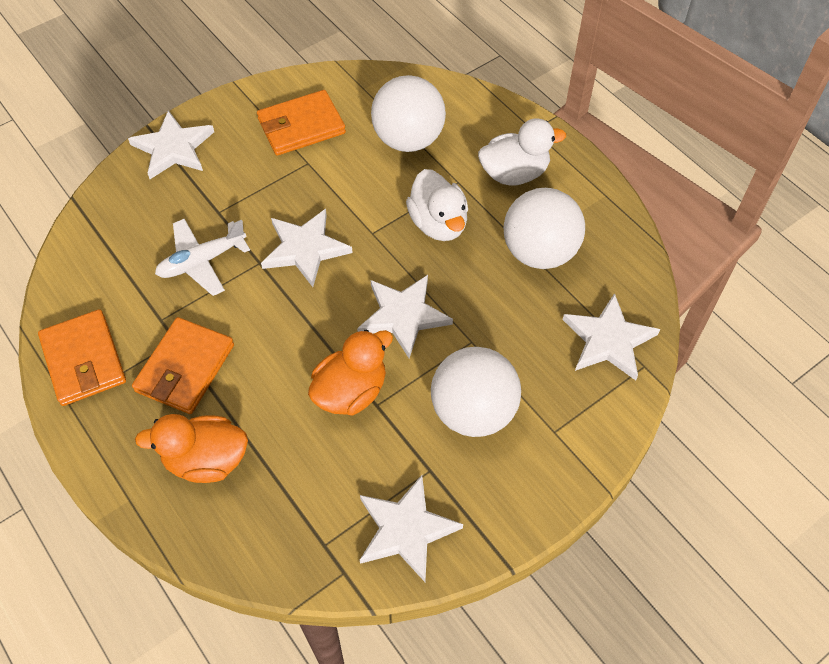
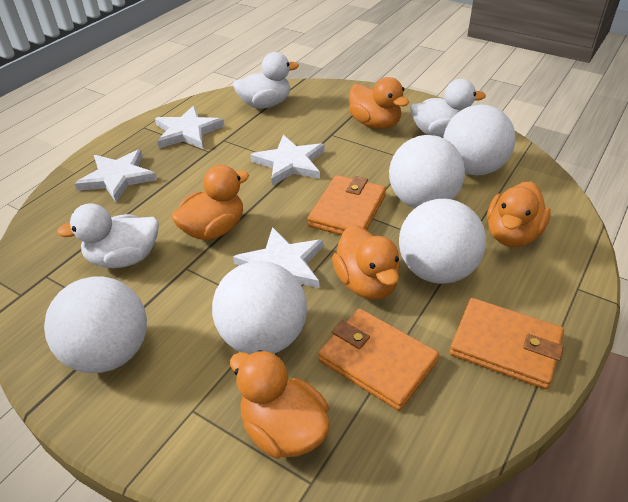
orange duck: 2 -> 5
white ball: 3 -> 5
white duck: 2 -> 3
white plane: 1 -> 0
white star: 5 -> 4

